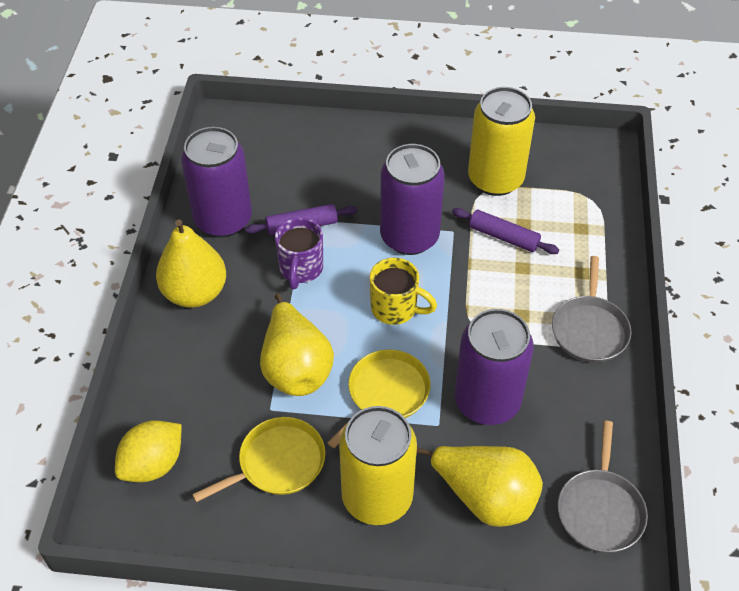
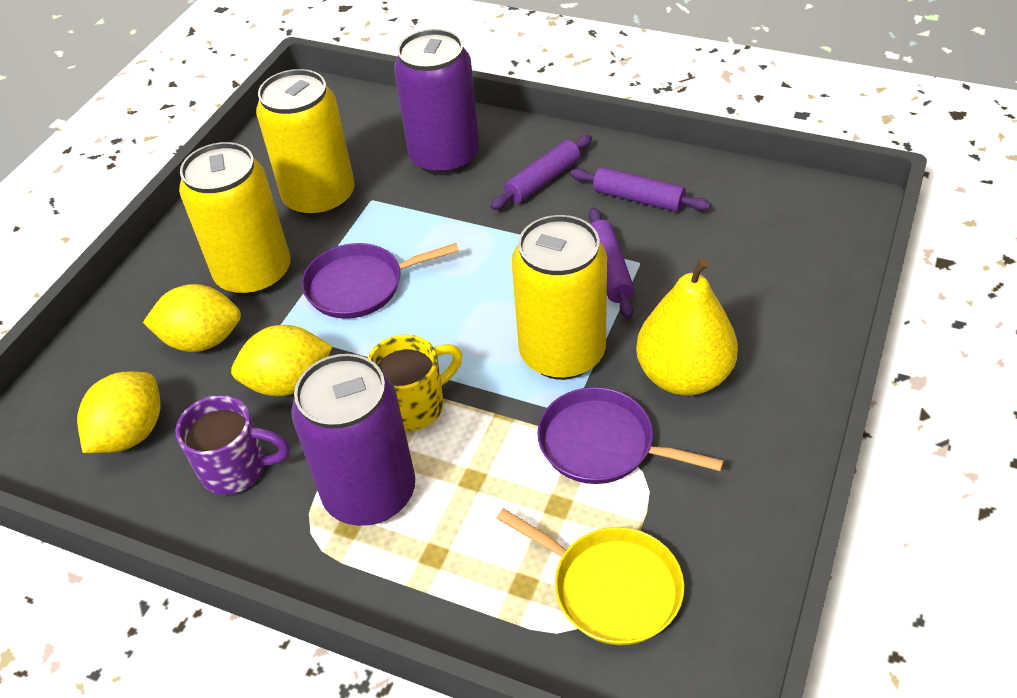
grey pan: 2 -> 0
purple can: 3 -> 2
purple pan: 0 -> 2
purple rolling pin: 2 -> 3
yellow can: 2 -> 3
yellow lemon: 1 -> 3
yellow pan: 2 -> 1
yellow pear: 3 -> 1

